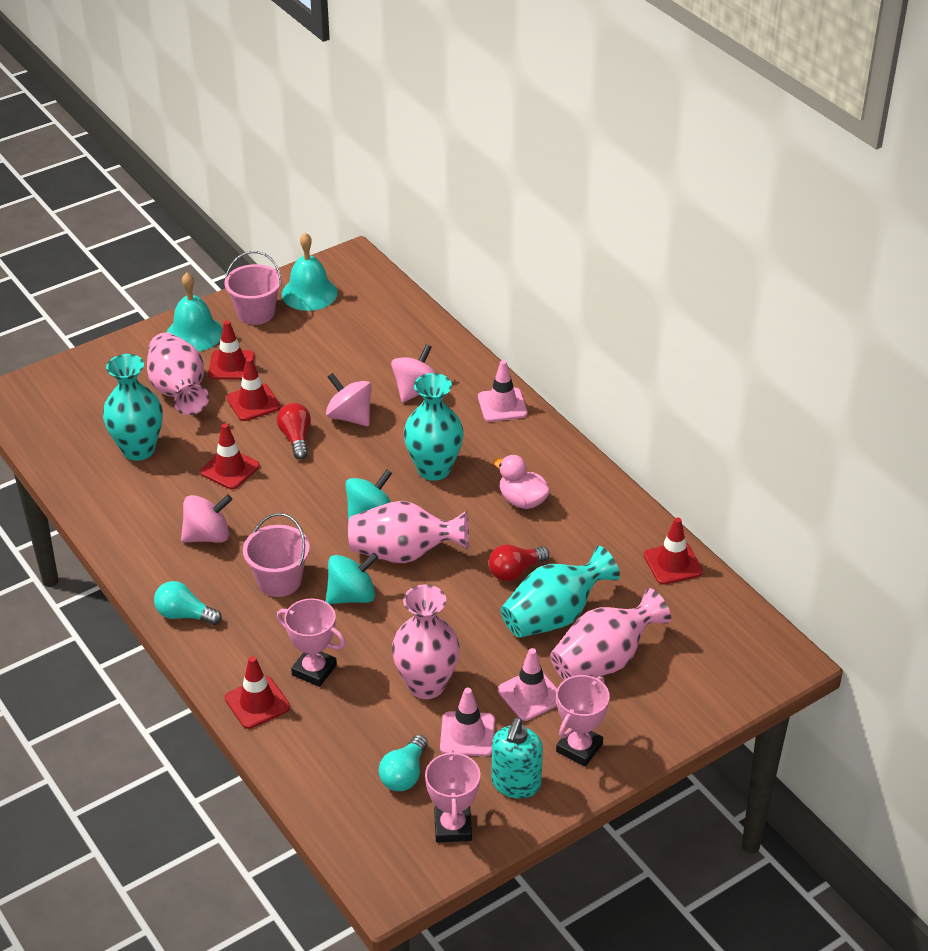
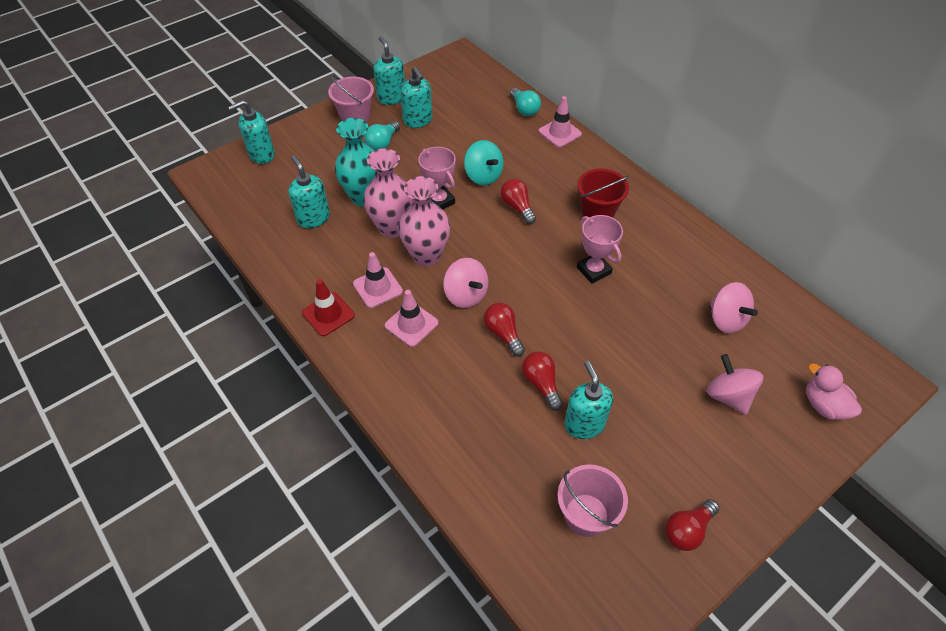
pink trophy: 3 -> 2
pink vase: 4 -> 2
red bucket: 0 -> 1
red light bulb: 2 -> 4
red traffic cone: 5 -> 1
turquoise bell: 2 -> 0
turquoise soap dispenser: 1 -> 5
turquoise spinning top: 2 -> 1
turquoise vase: 3 -> 1

